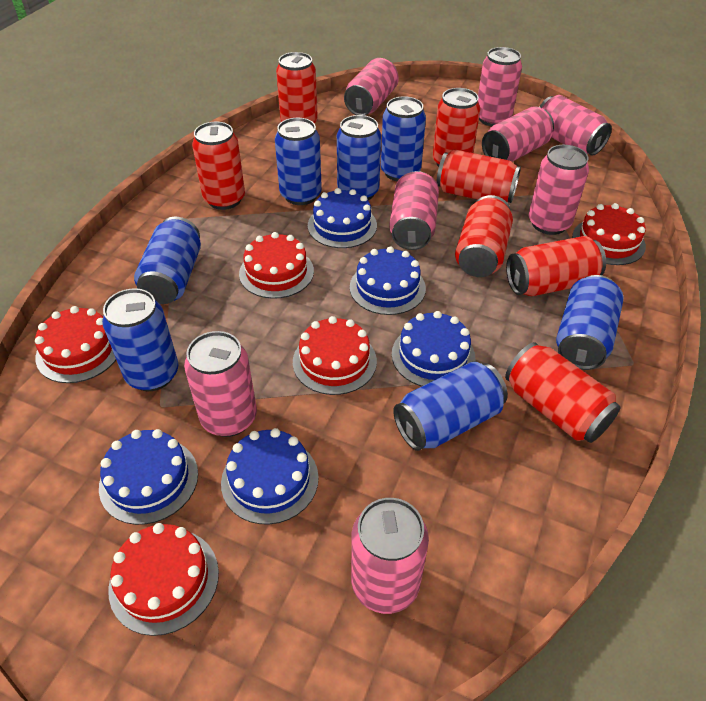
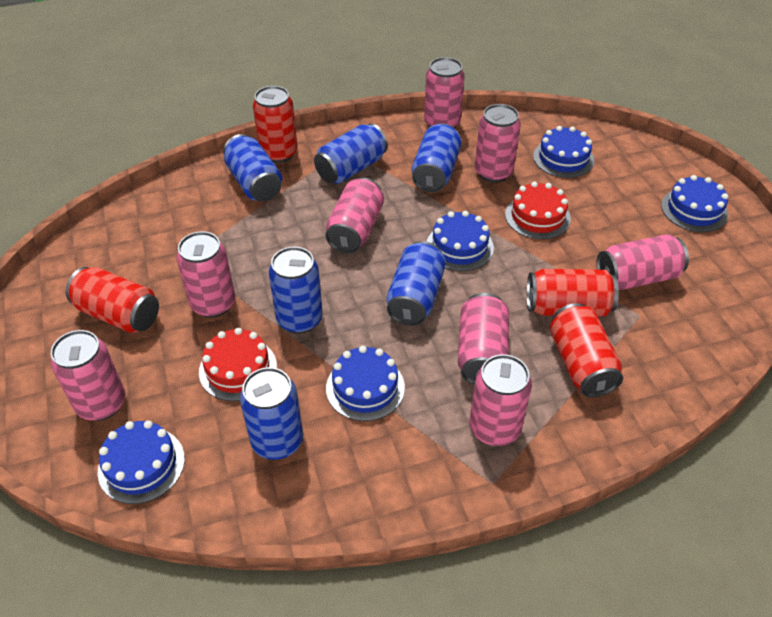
blue can: 7 -> 6
red cake: 5 -> 2
red can: 7 -> 4

